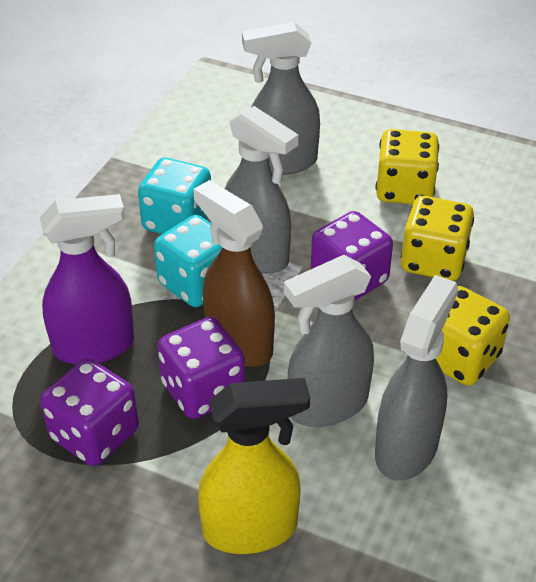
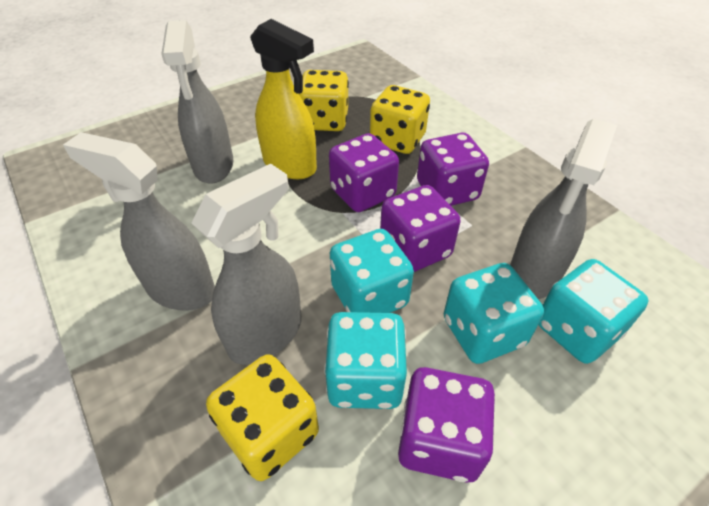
brown spray bottle: 1 -> 0
purple dice: 3 -> 4
purple spray bottle: 1 -> 0
turquoise dice: 2 -> 4

